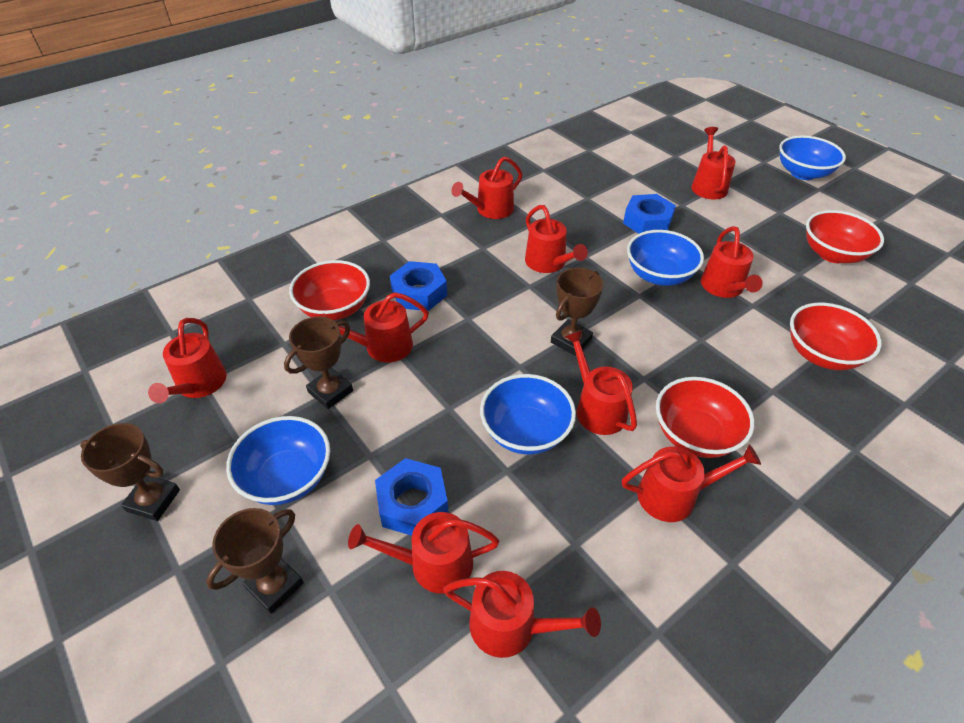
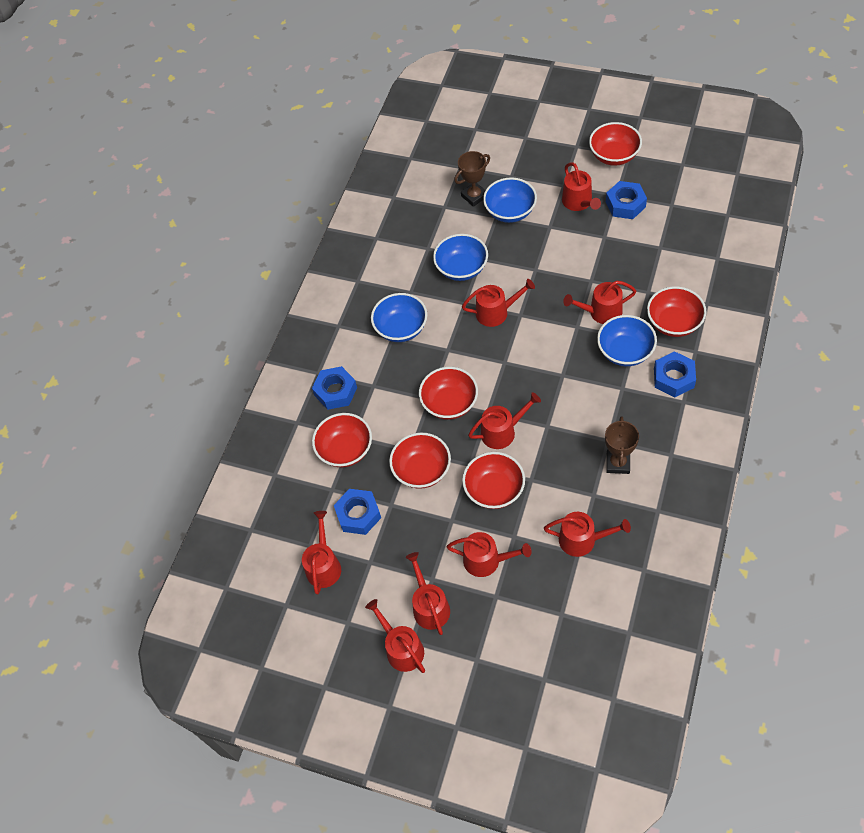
blue nut: 3 -> 4
brown trophy: 4 -> 2
red bowl: 4 -> 6
red watering can: 10 -> 9

